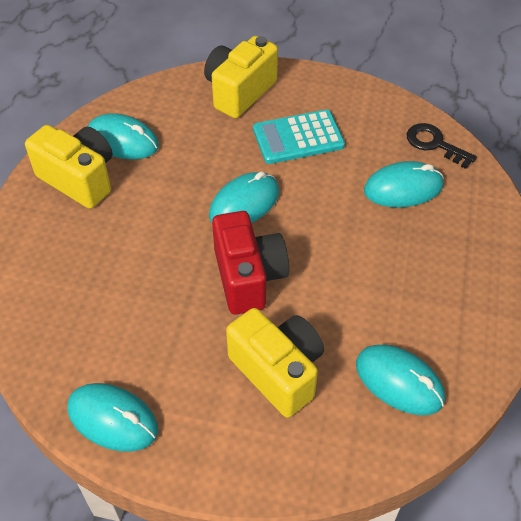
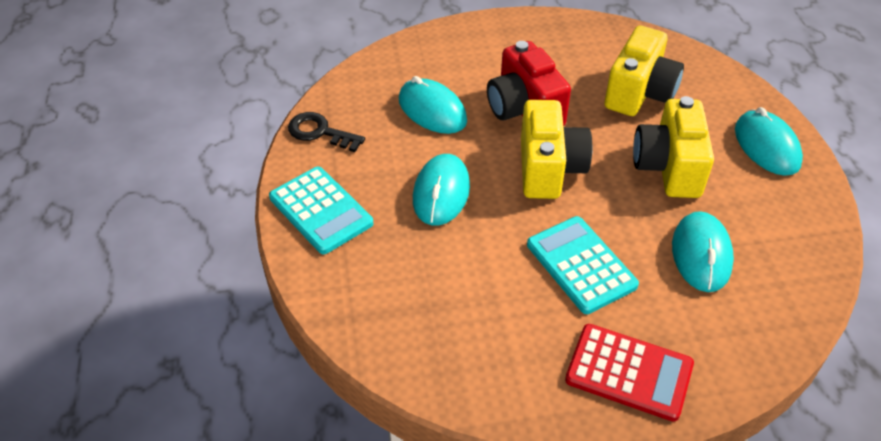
red calculator: 0 -> 1
turquoise calculator: 1 -> 2
turquoise mouse: 5 -> 4

